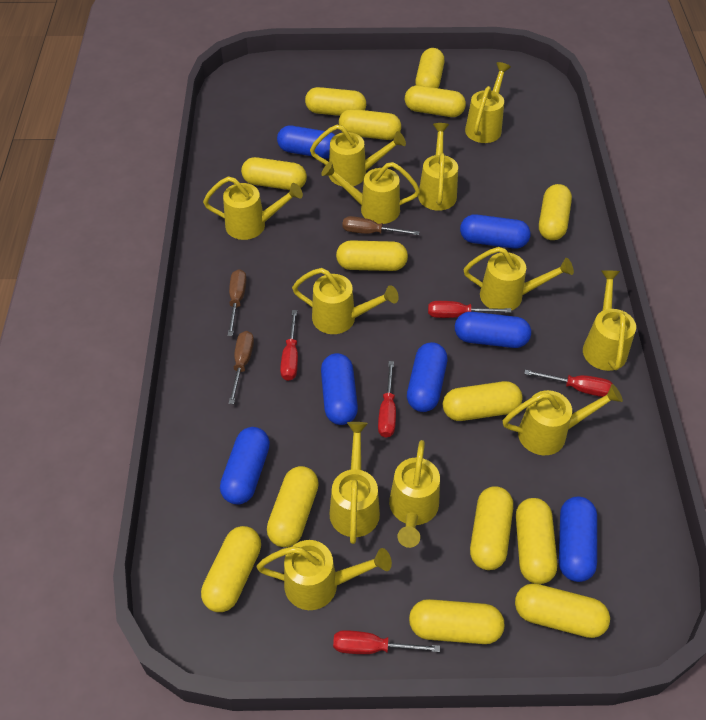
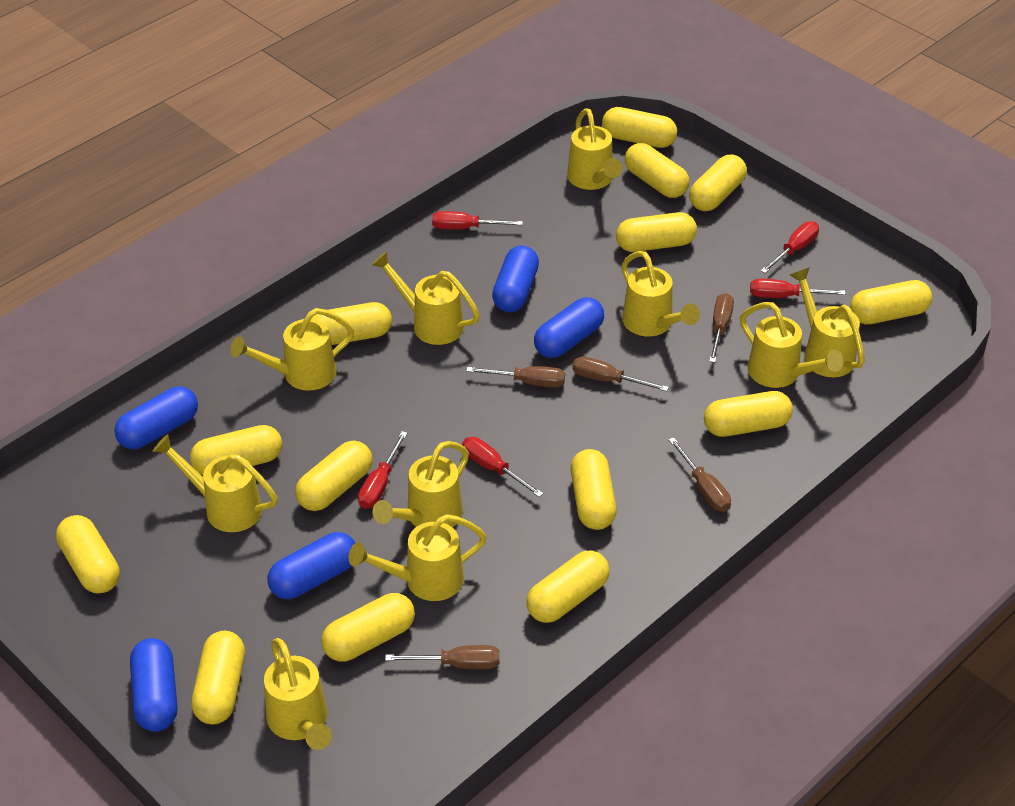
blue capsule: 7 -> 5
brown screwdriver: 3 -> 5
yellow watering can: 12 -> 10

